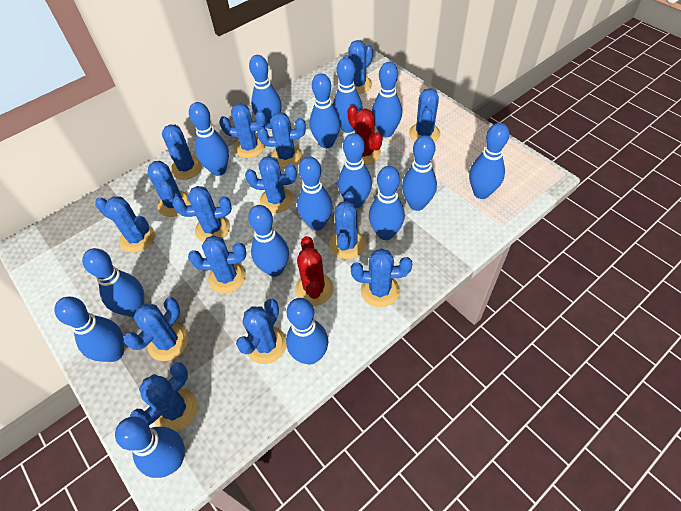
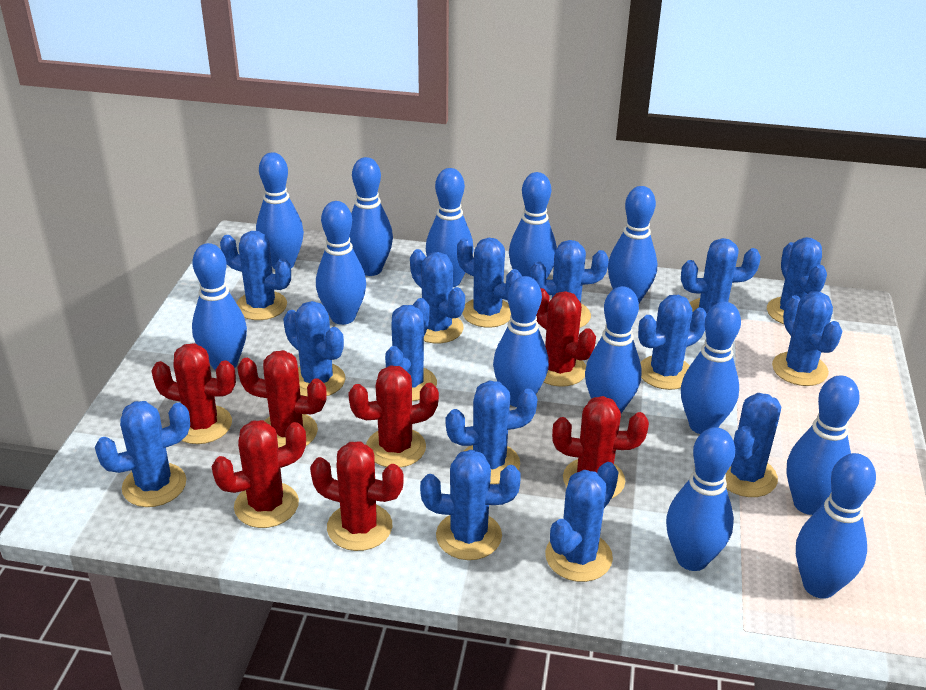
blue bowling pin: 15 -> 13
red cactus: 2 -> 7

